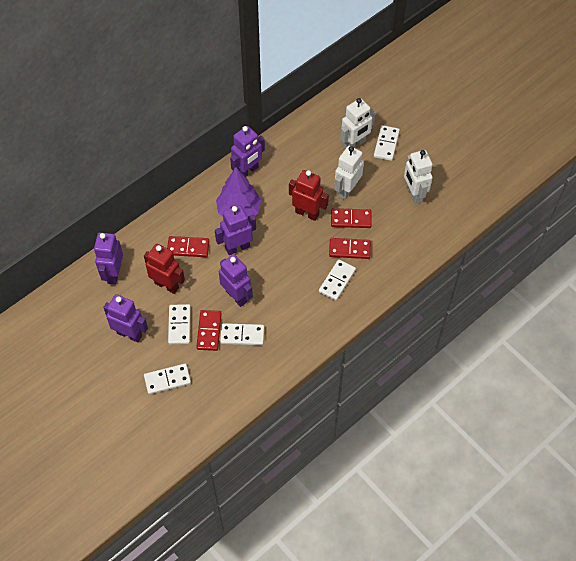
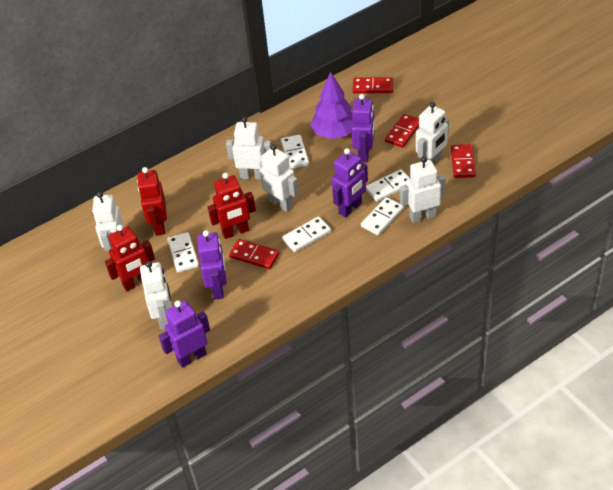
purple robot: 5 -> 4
red robot: 2 -> 3
white robot: 3 -> 6

